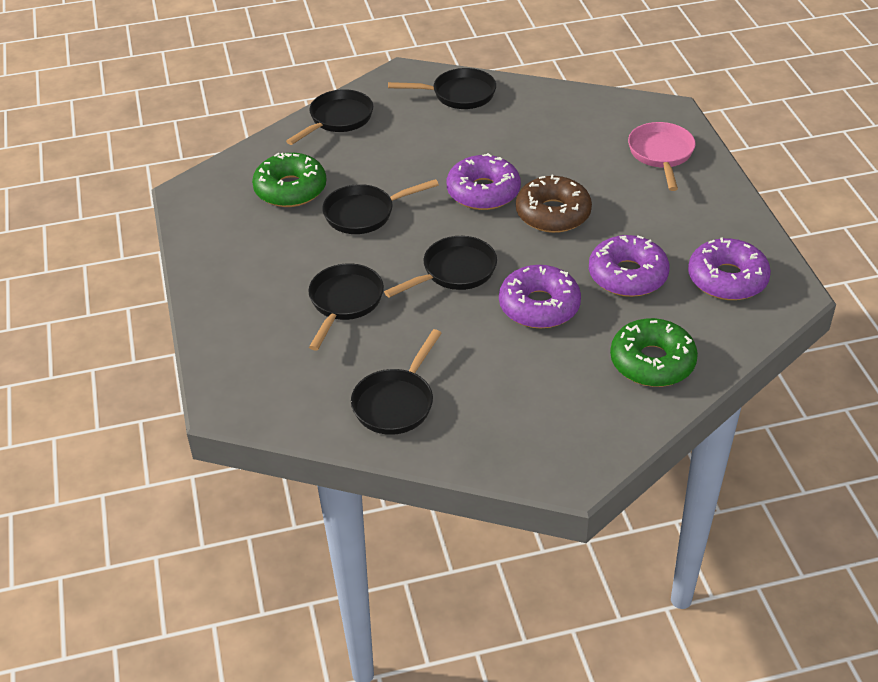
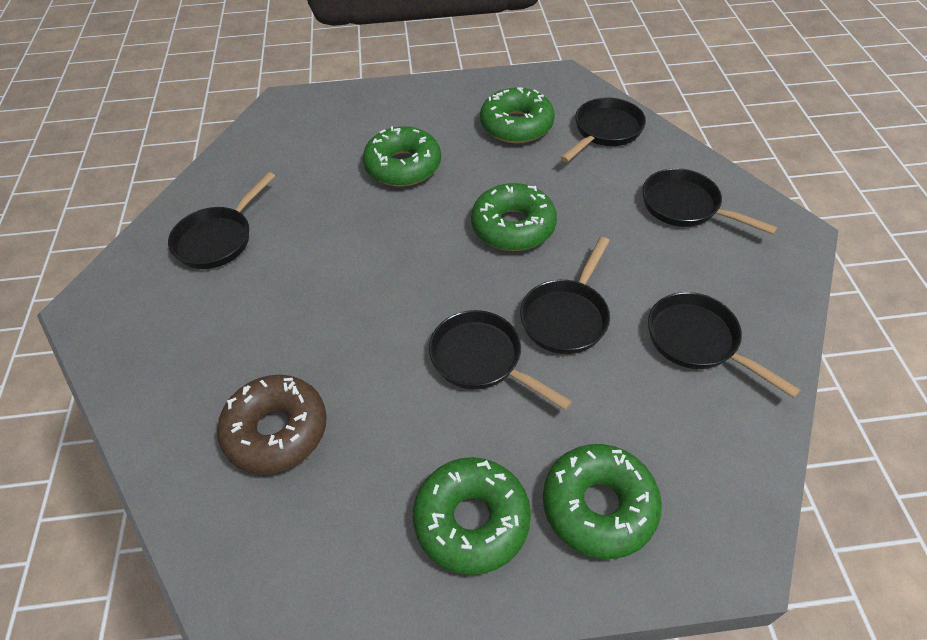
green donut: 2 -> 5
pink pan: 1 -> 0
purple donut: 4 -> 0

